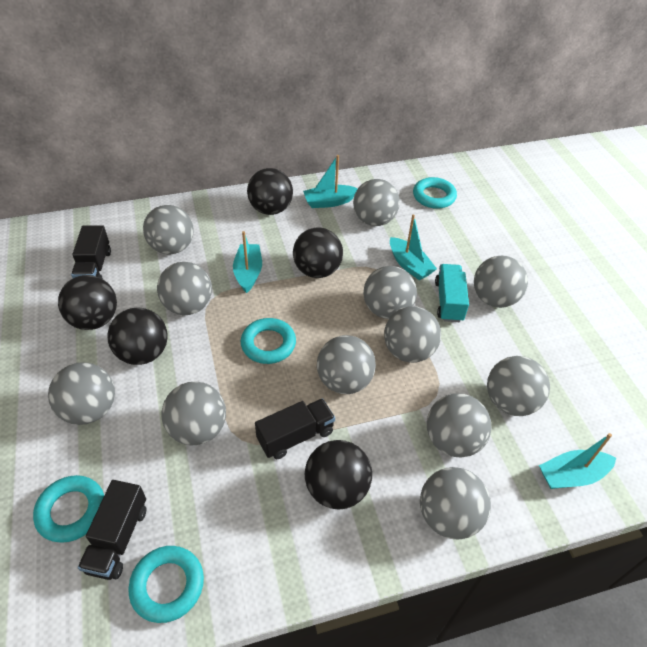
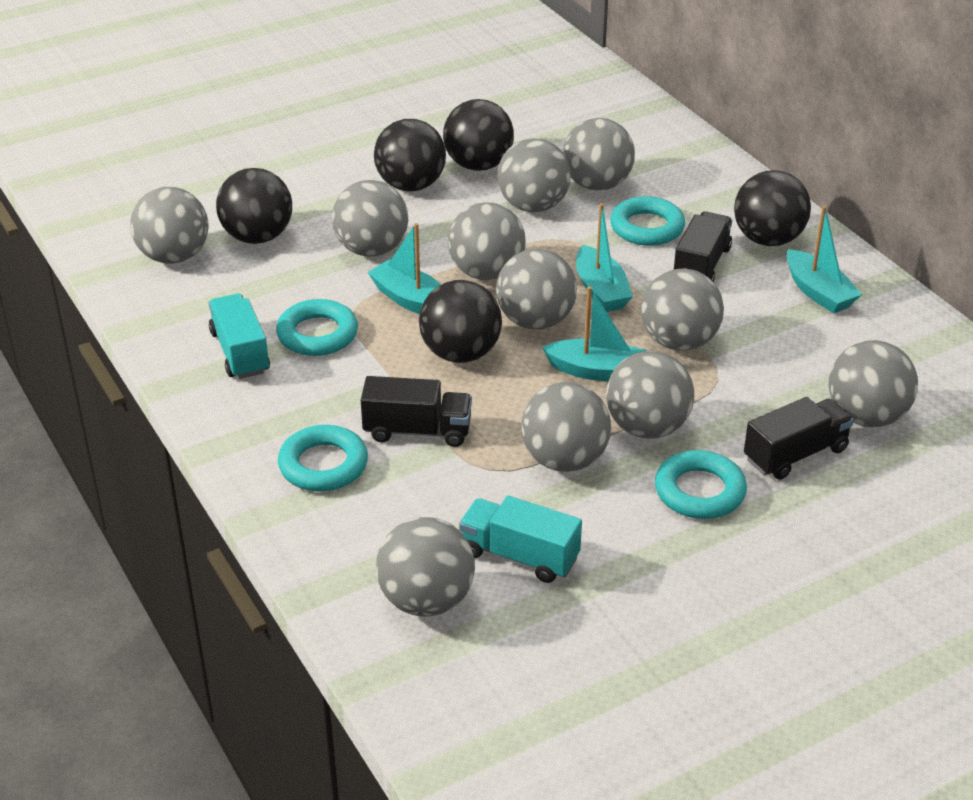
grey ball: 12 -> 11
turquoise truck: 1 -> 2

